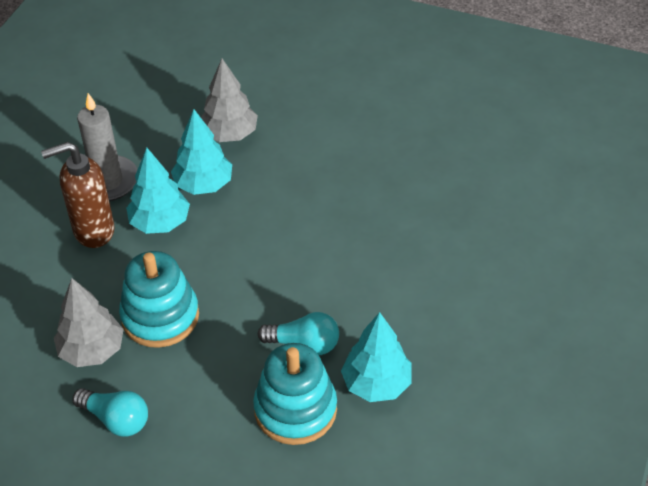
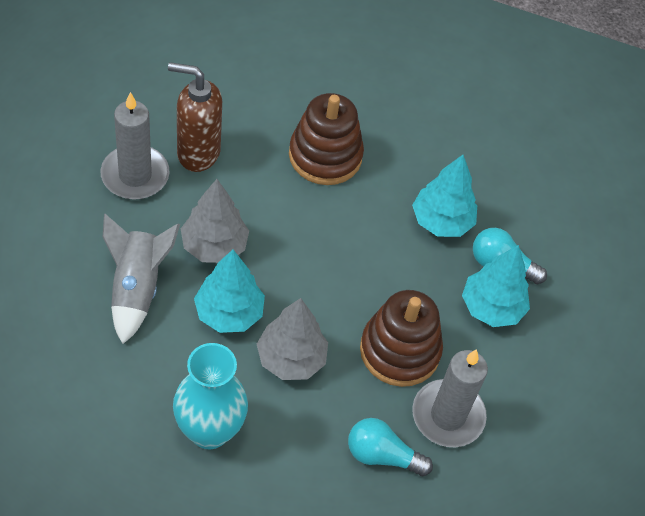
brown stacking toy: 0 -> 2
grey candle: 1 -> 2
grey rocket: 0 -> 1
turquoise stacking toy: 2 -> 0
turquoise vase: 0 -> 1

